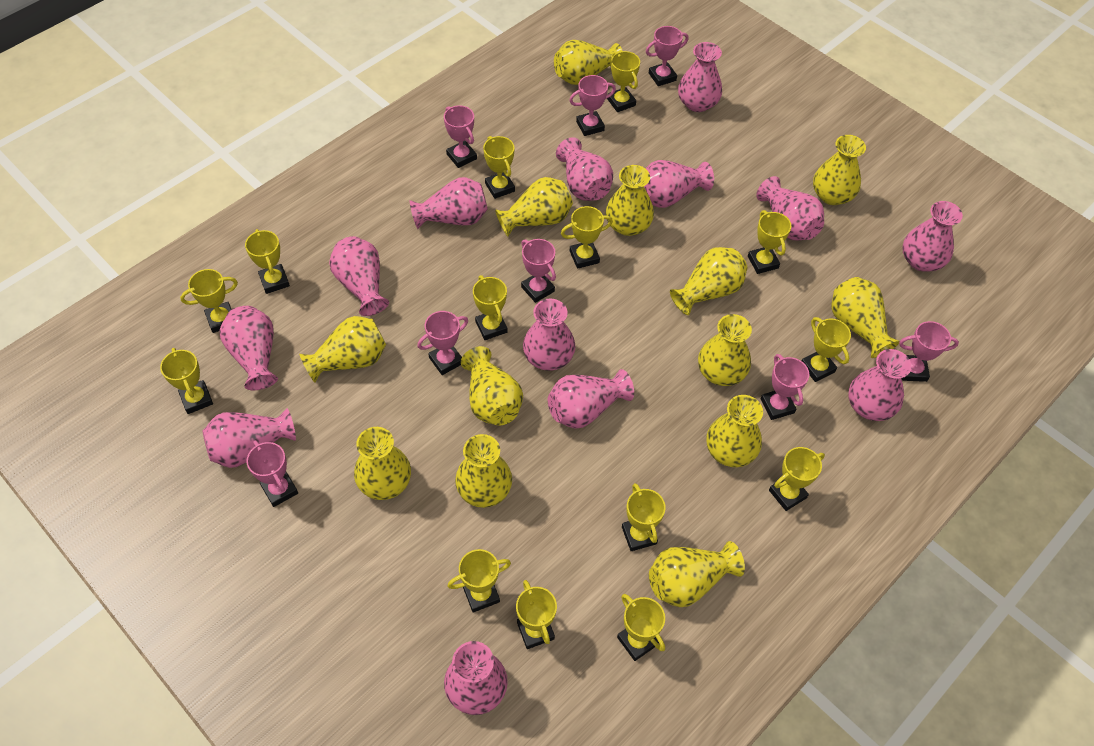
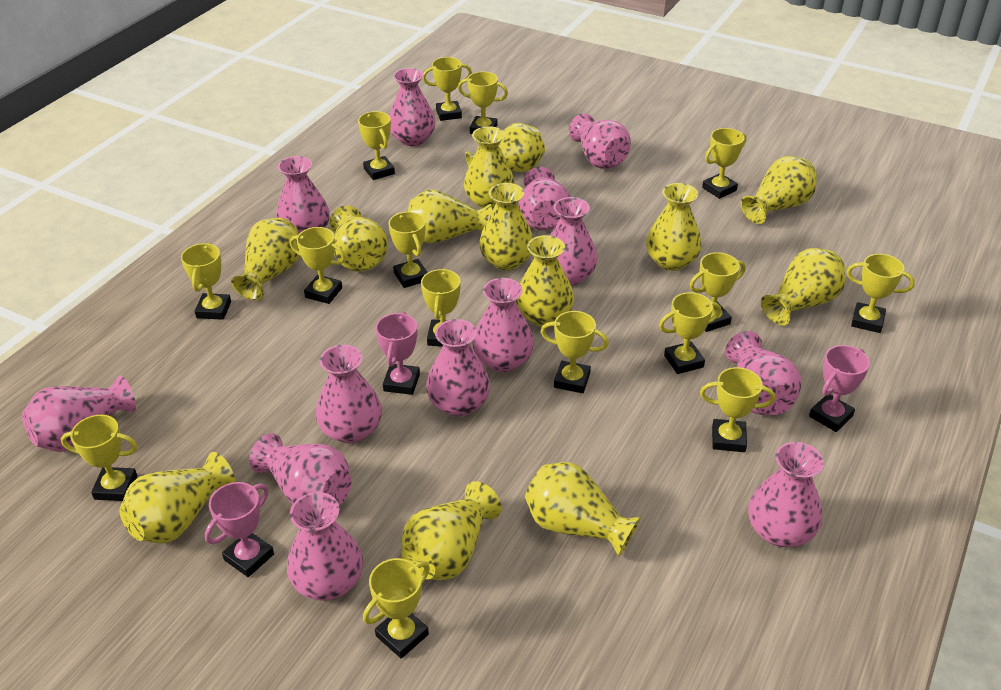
pink trophy: 8 -> 3
yellow trophy: 14 -> 15

